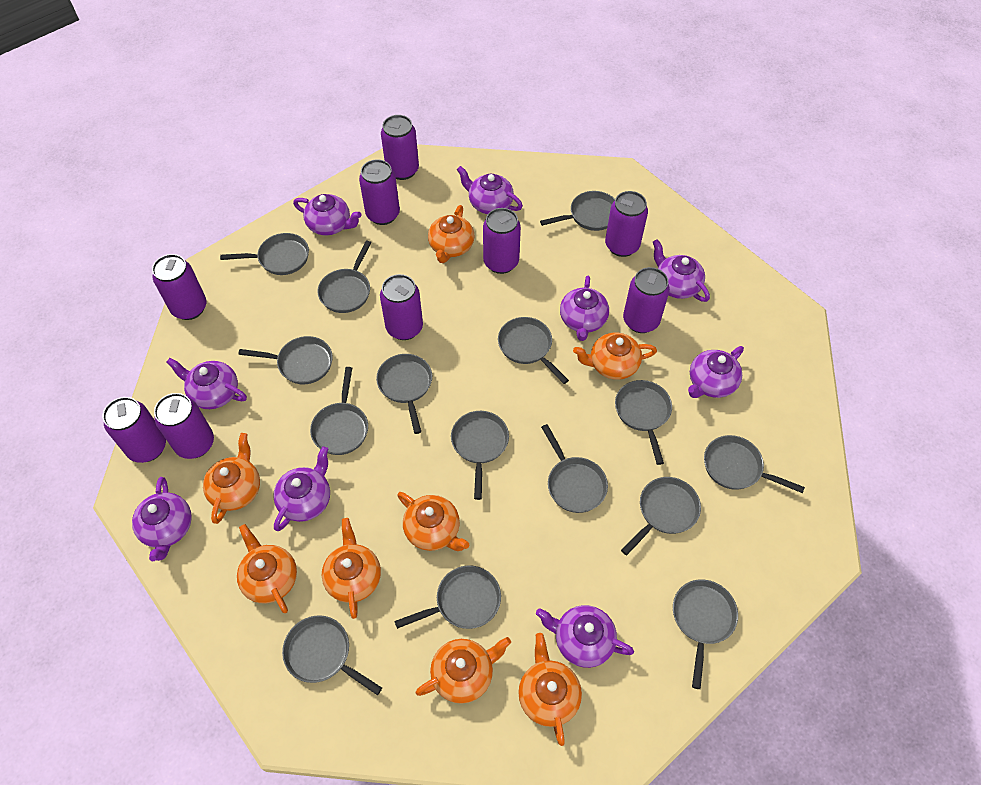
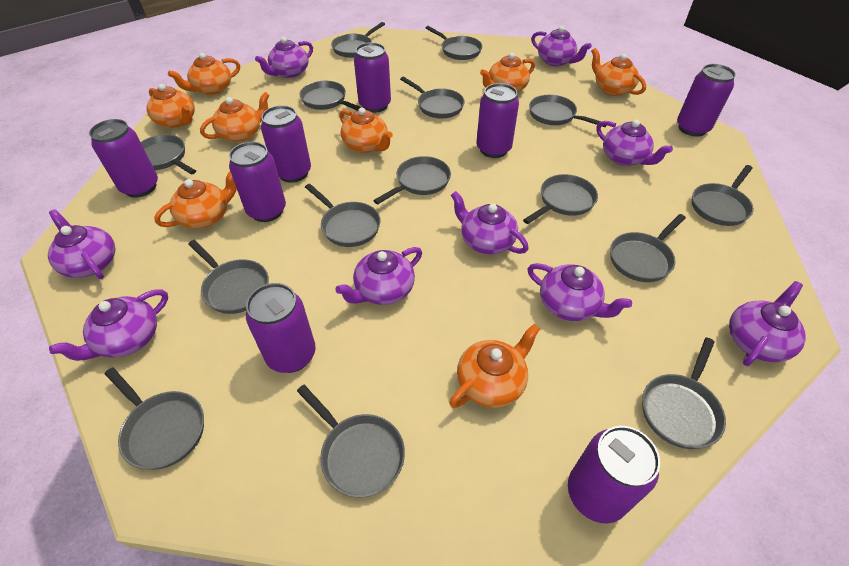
purple can: 9 -> 8

